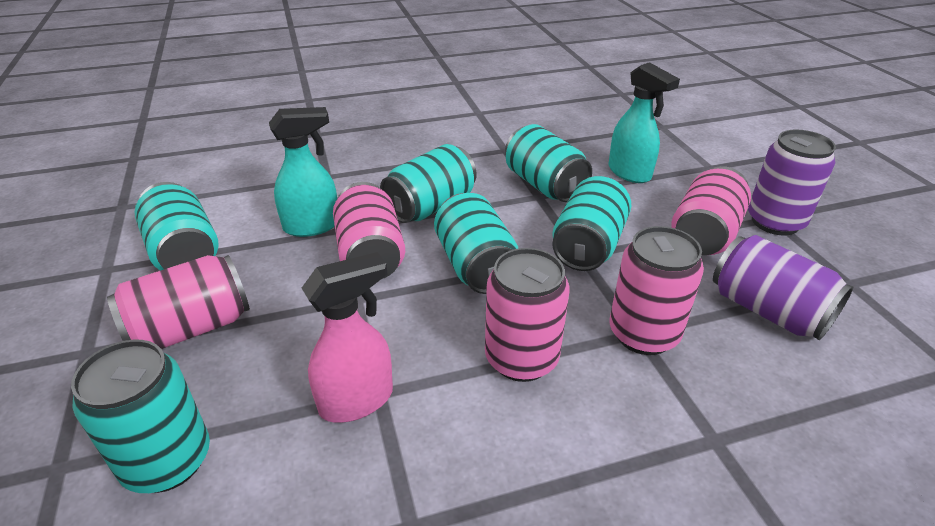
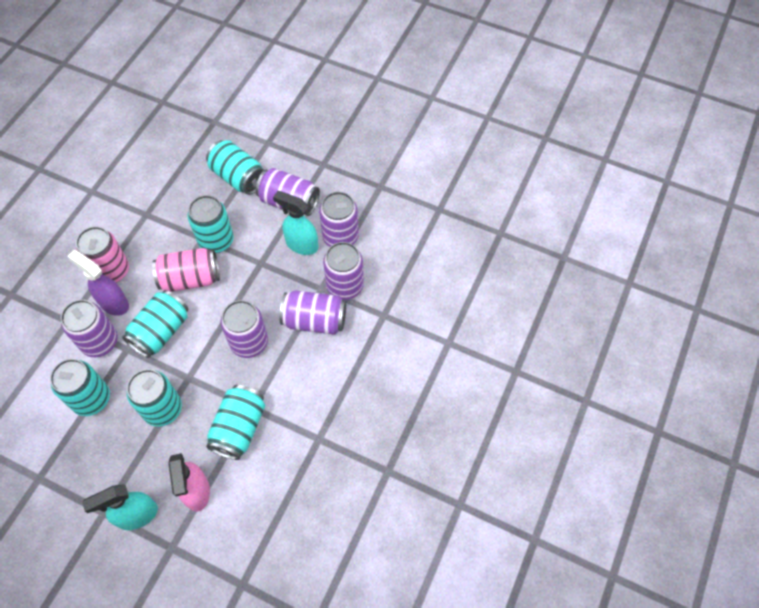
pink can: 5 -> 2
purple can: 2 -> 6
purple spray bottle: 0 -> 1

